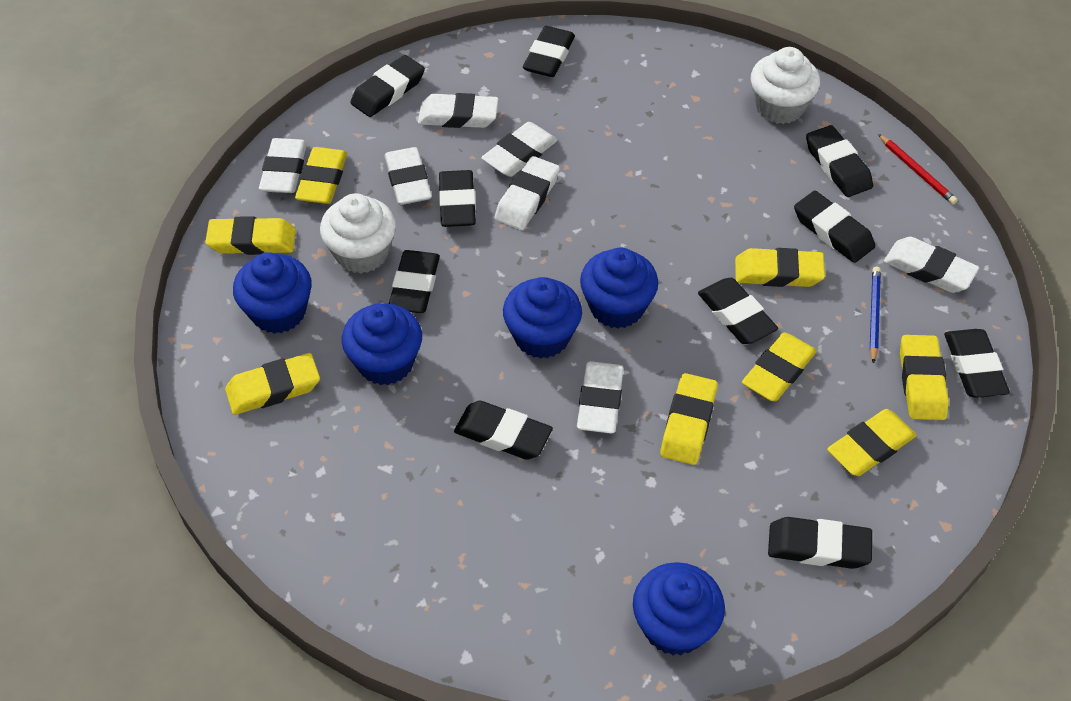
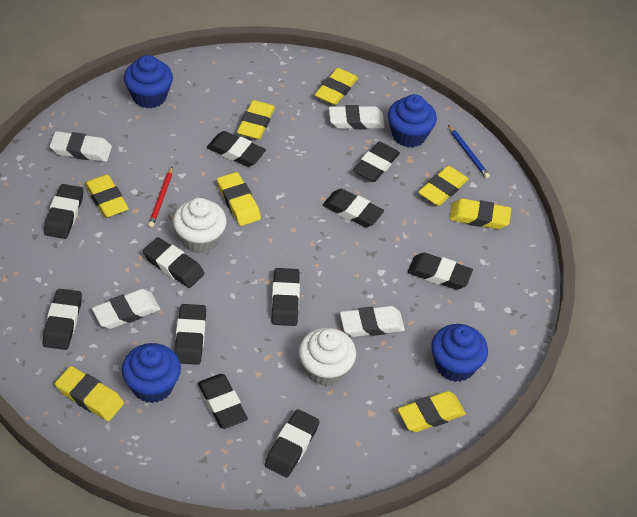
black eraser: 10 -> 11
blue cupcake: 5 -> 4
white eraser: 7 -> 4

